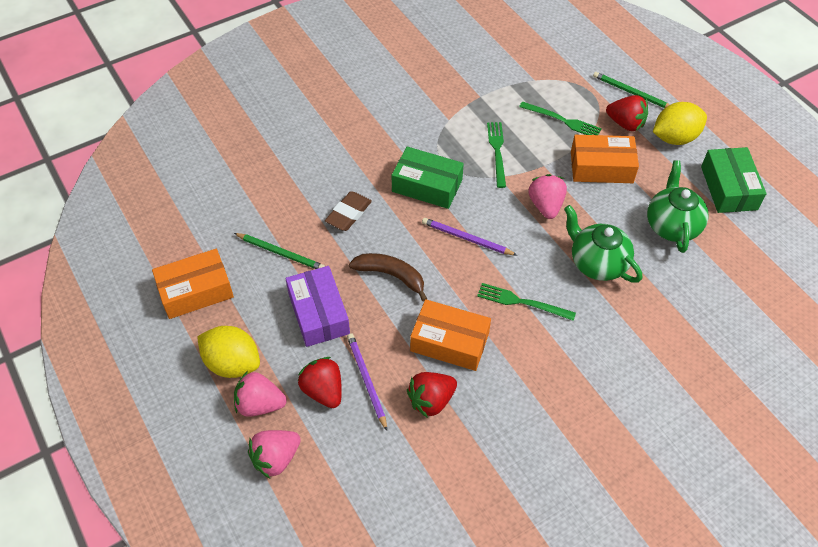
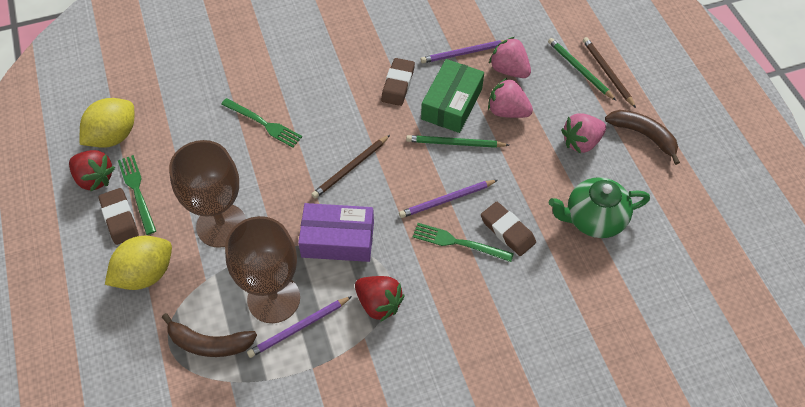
brown banana: 1 -> 2
brown eraser: 1 -> 3
brown goblet: 0 -> 2
brown pencil: 0 -> 2
green box: 2 -> 1
green teapot: 2 -> 1
orange box: 3 -> 0
purple pencil: 2 -> 3
red strawberry: 3 -> 2

